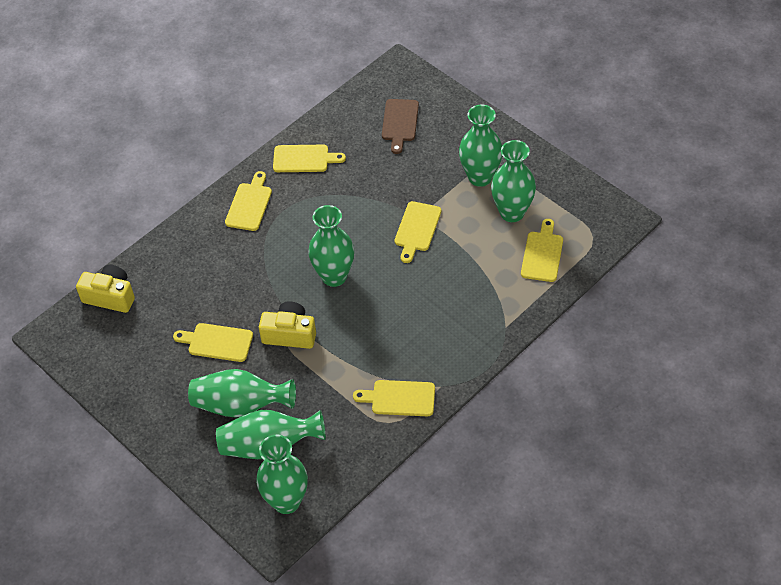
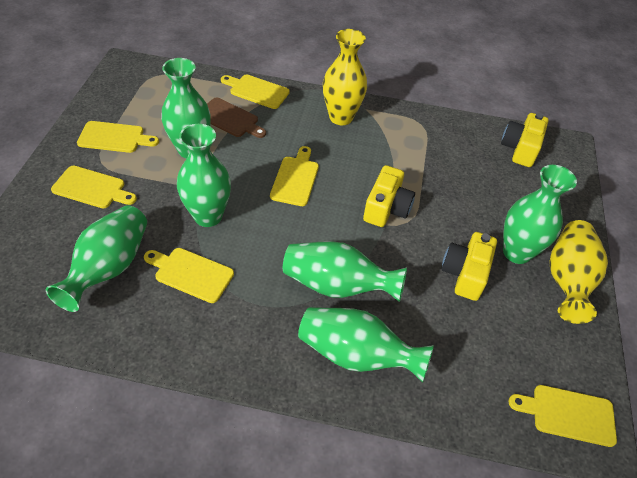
yellow camera: 2 -> 3
yellow vase: 0 -> 2

